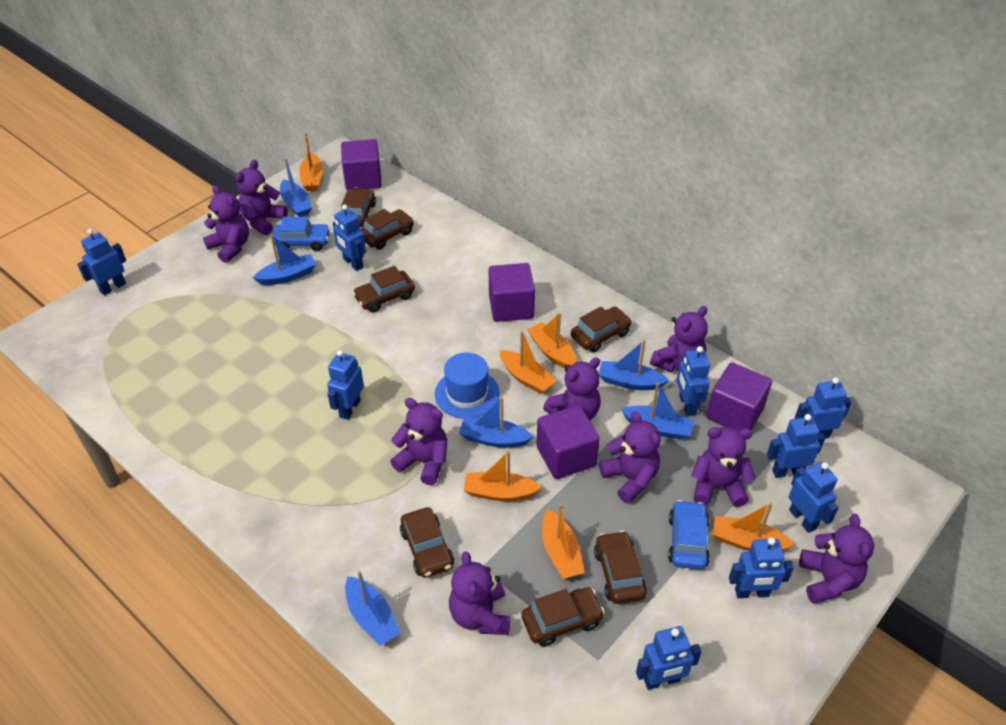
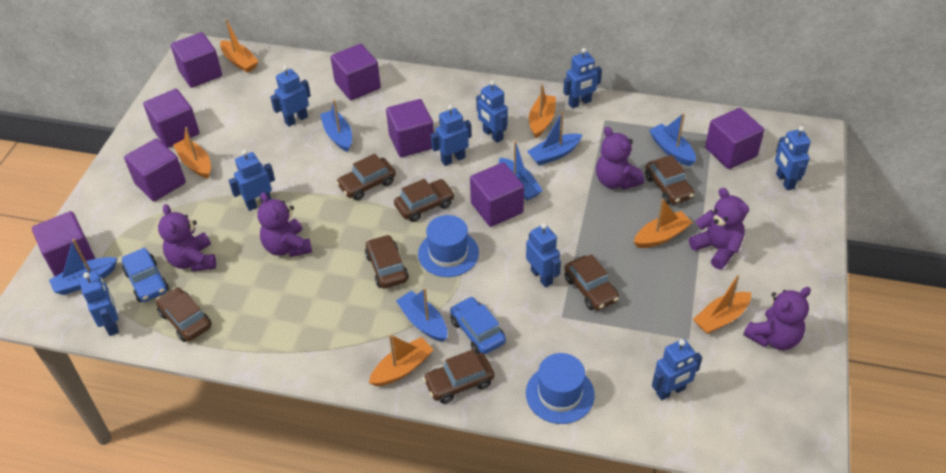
blue hat: 1 -> 2
purple cube: 4 -> 8
purple teddy bear: 9 -> 5

